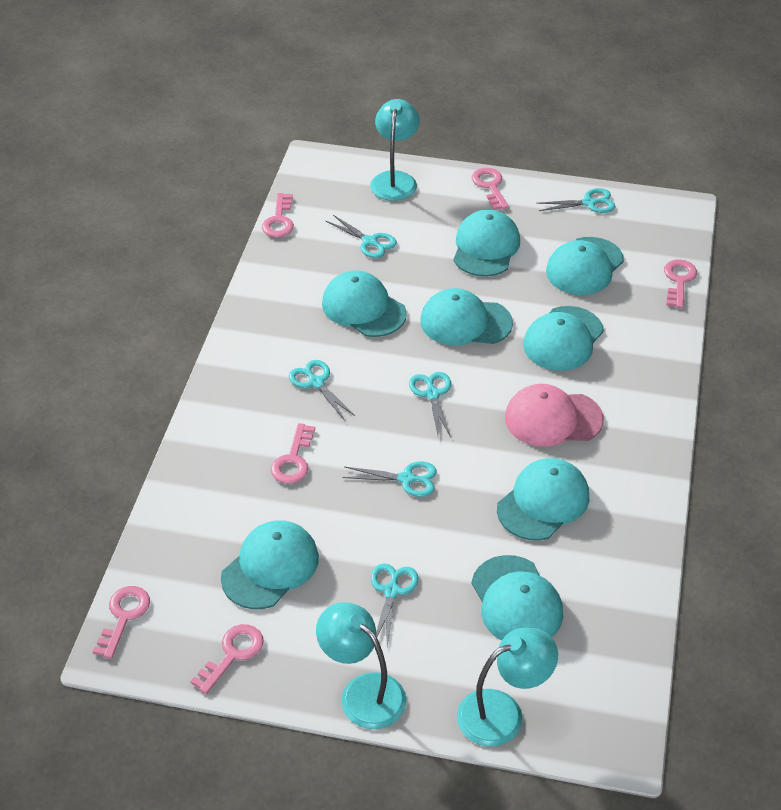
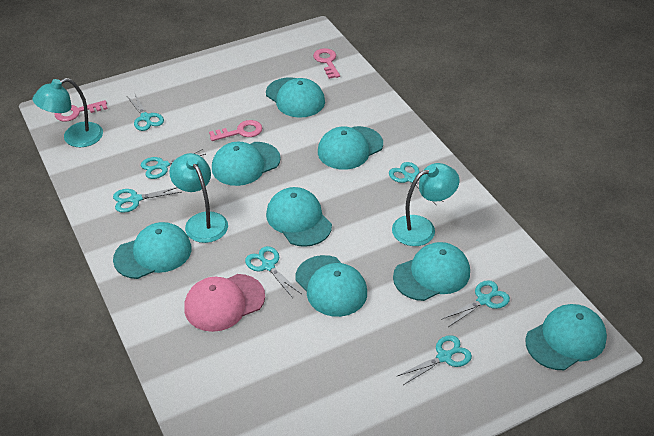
pink key: 6 -> 3
turquoise scissors: 6 -> 7

